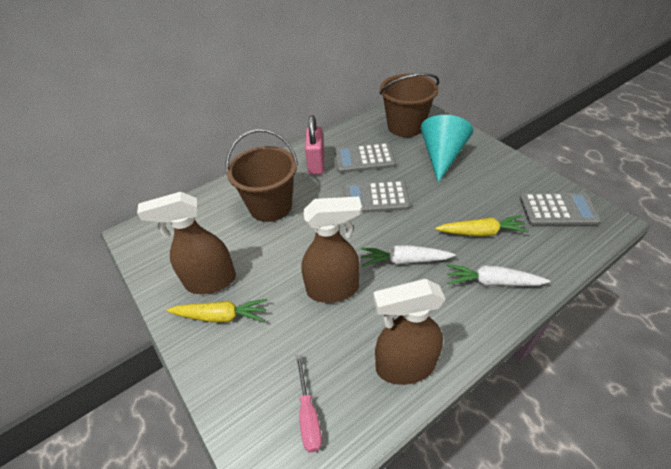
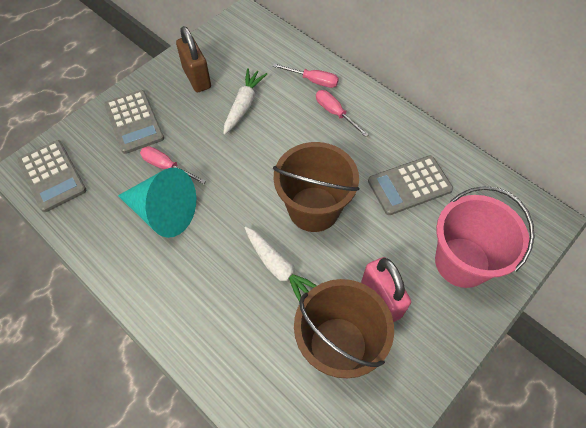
brown padlock: 0 -> 1
brown spray bottle: 3 -> 0
pink bucket: 0 -> 1
pink screwdriver: 1 -> 3
yellow carrot: 2 -> 0

